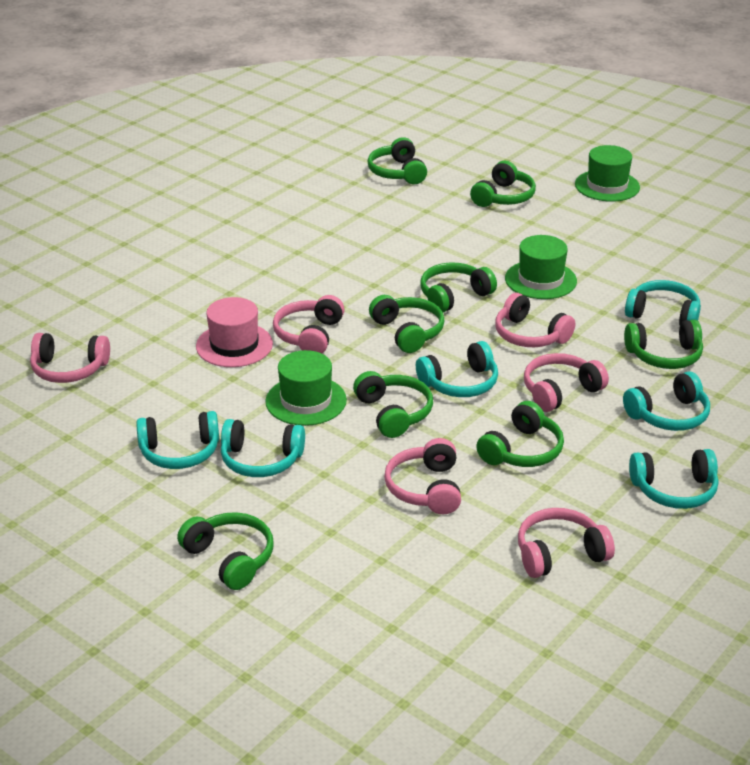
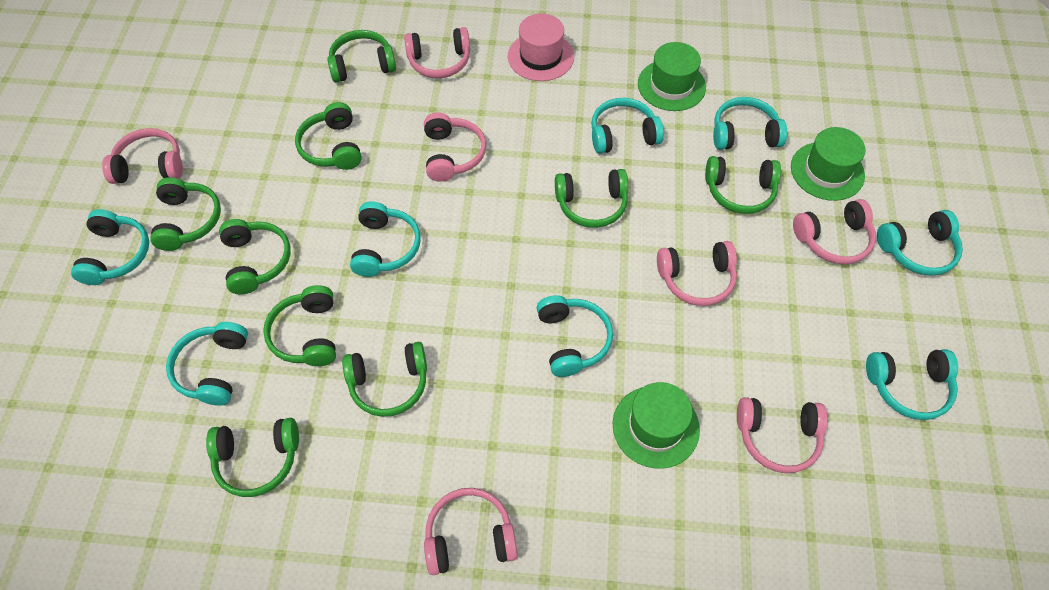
green headphones: 8 -> 9
pink headphones: 6 -> 7
turquoise headphones: 6 -> 8

